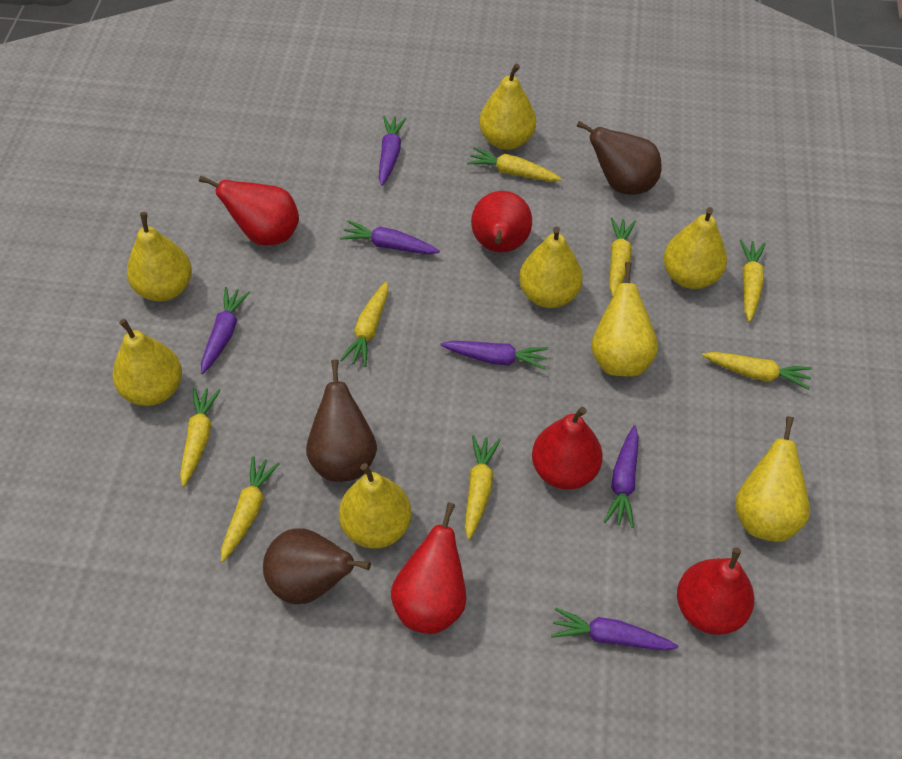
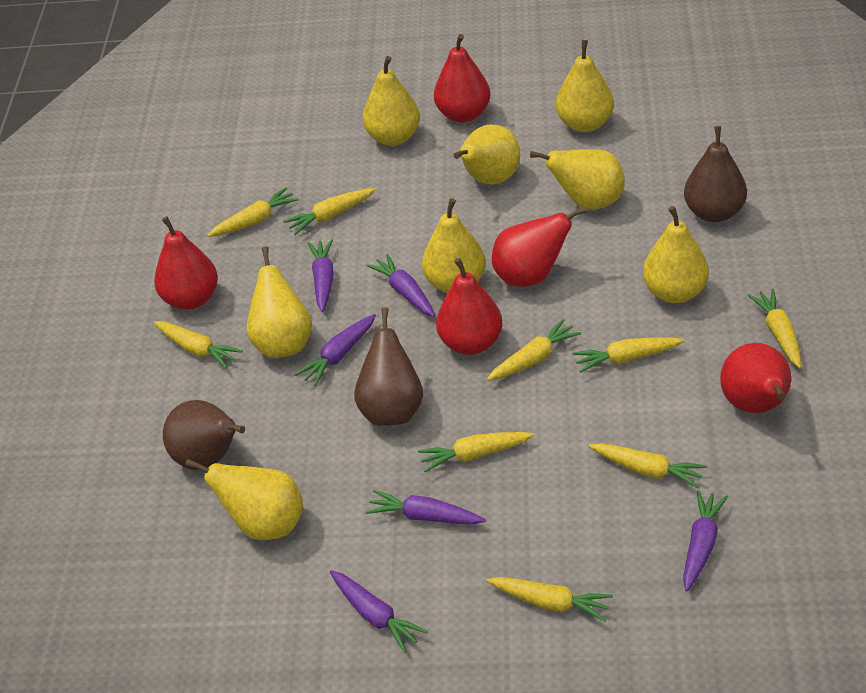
yellow carrot: 8 -> 9

